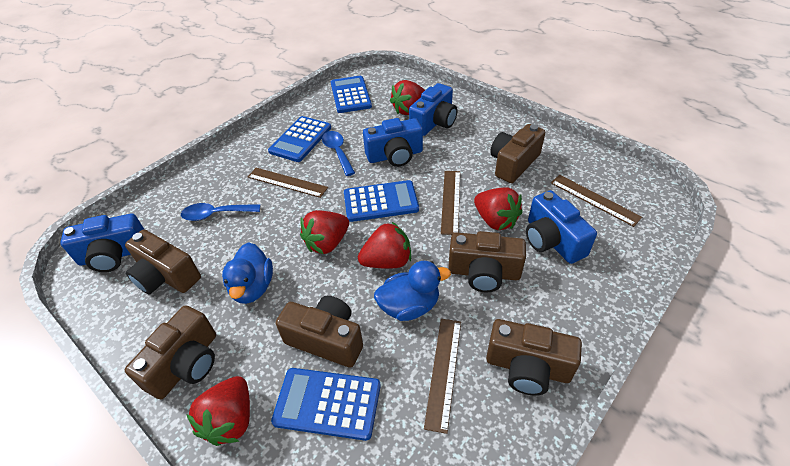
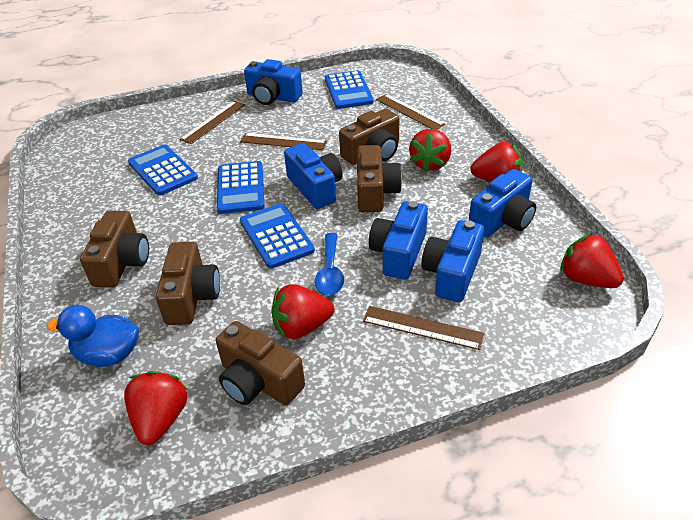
blue camera: 4 -> 5
blue duck: 2 -> 1
blue spoon: 2 -> 1
brown camera: 6 -> 5

